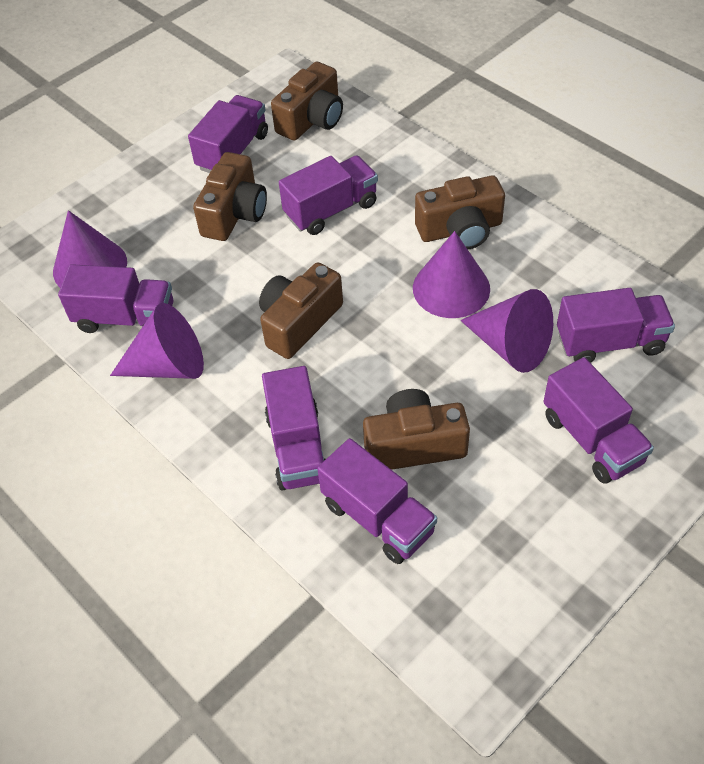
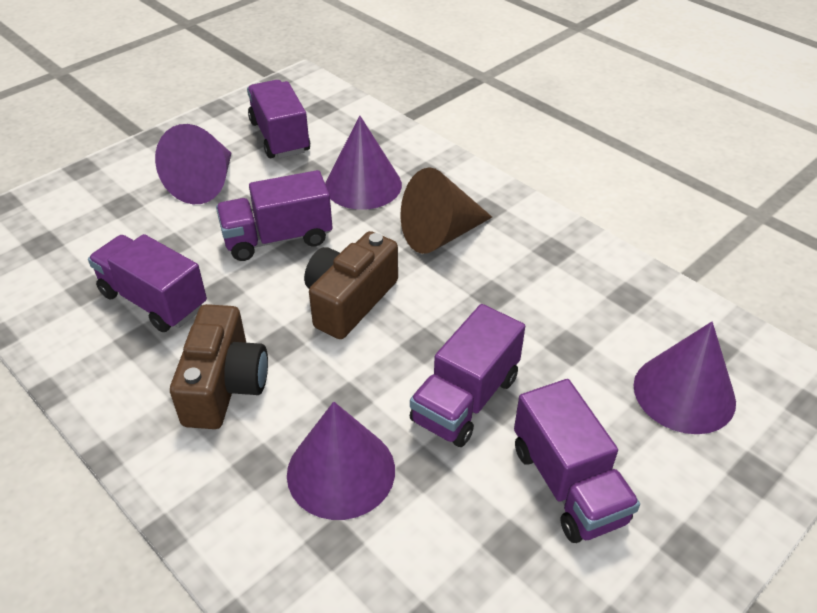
brown camera: 5 -> 2
brown cone: 0 -> 1
purple truck: 7 -> 5

